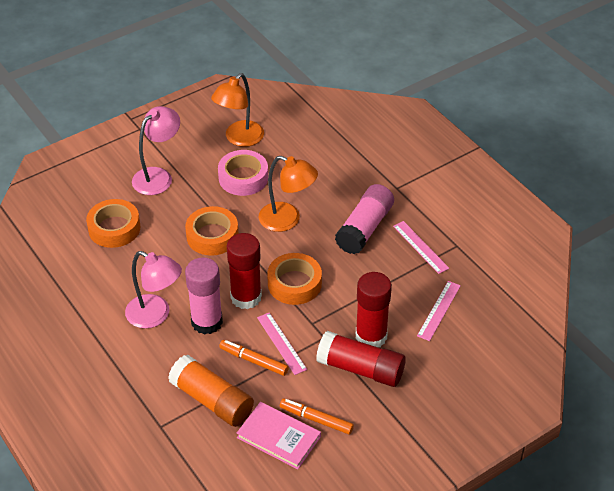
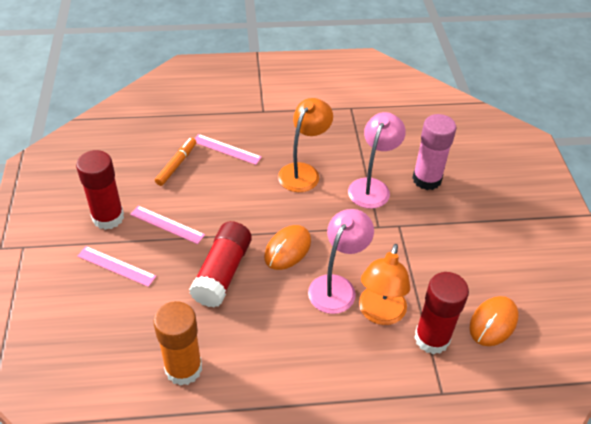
orange marker: 2 -> 1
orange mouse: 0 -> 2
orange tape: 3 -> 0
pink book: 1 -> 0
pink glue stick: 2 -> 1
pink tape: 1 -> 0

